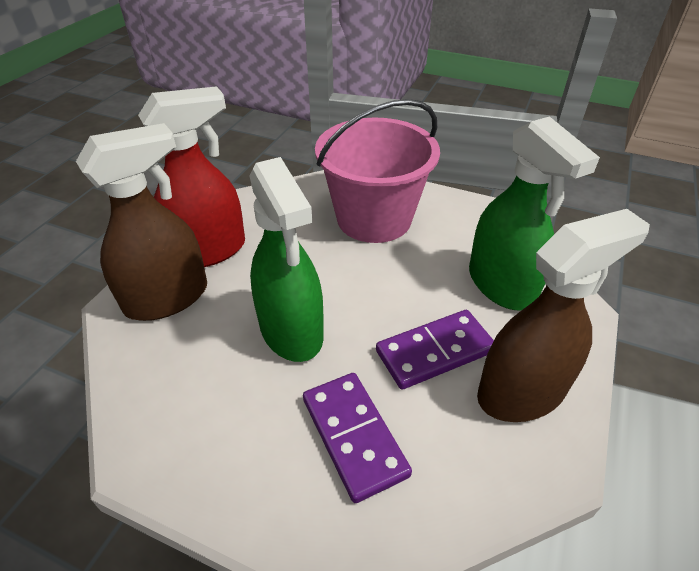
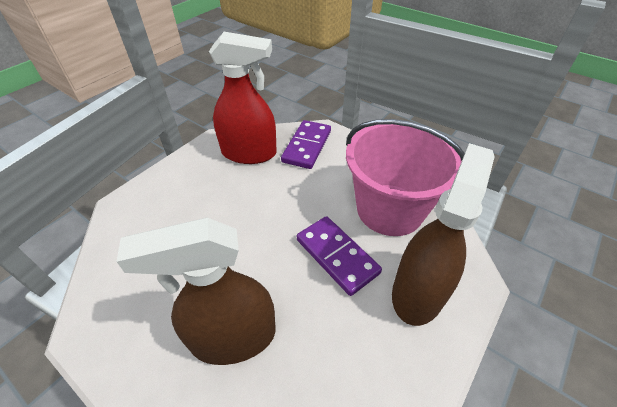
green spray bottle: 2 -> 0

